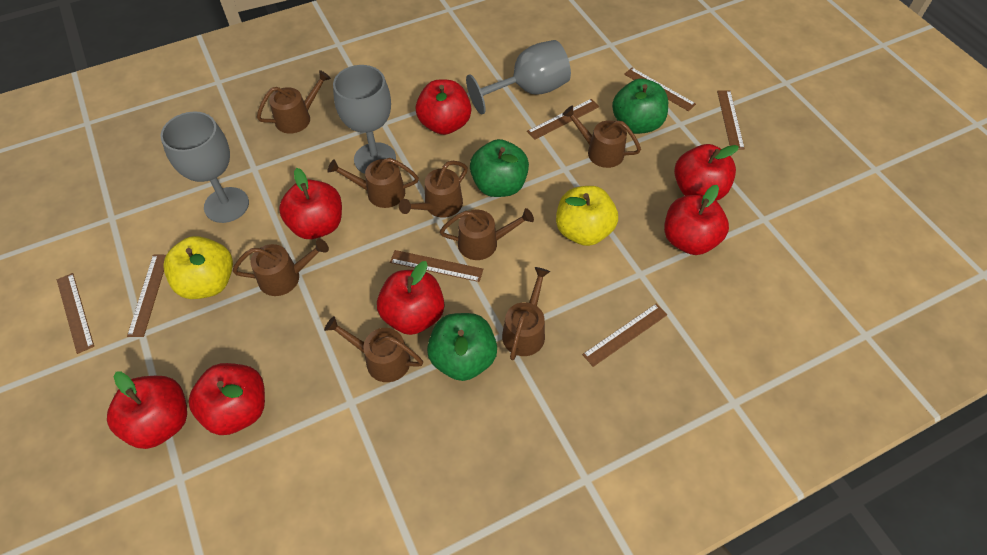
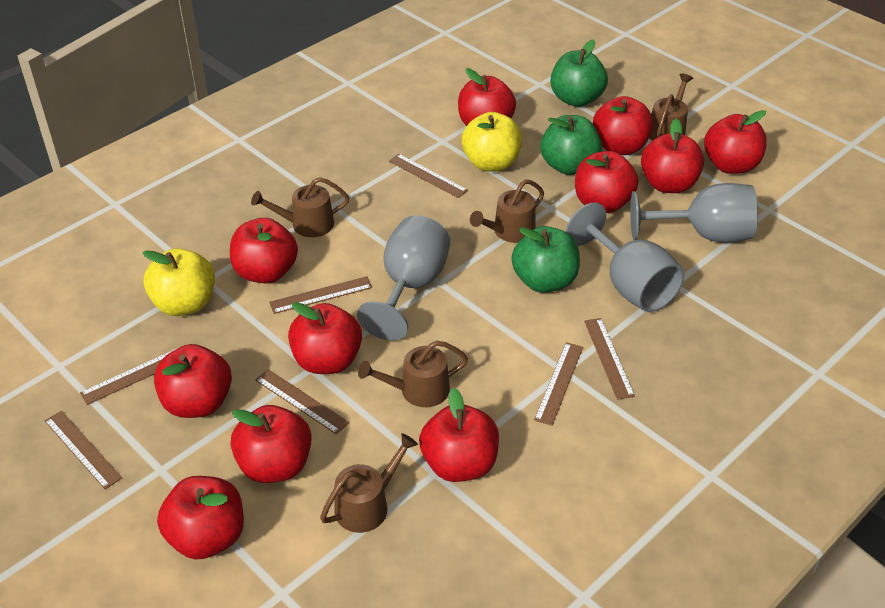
brown watering can: 8 -> 5
red apple: 7 -> 11

